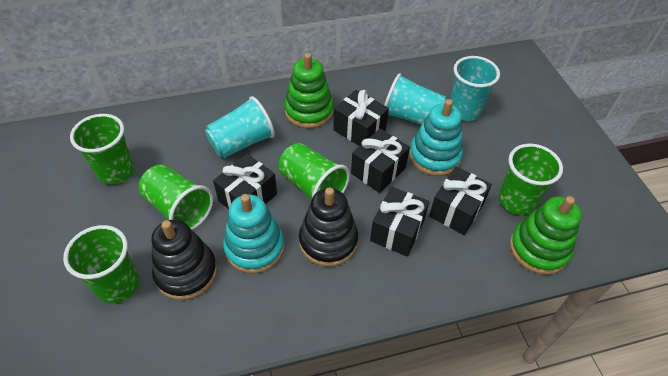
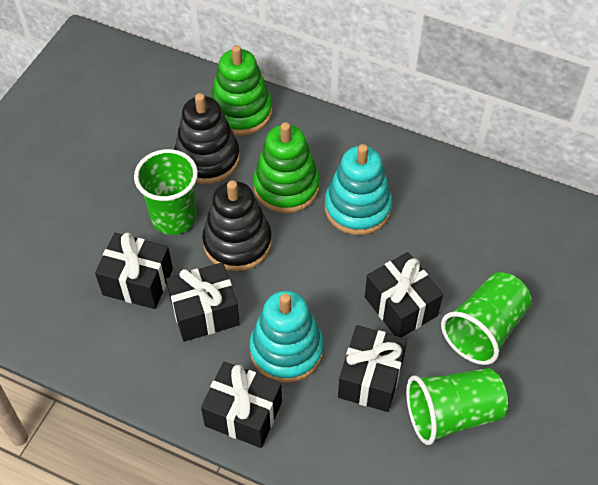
green cup: 5 -> 3
turquoise cup: 3 -> 0

